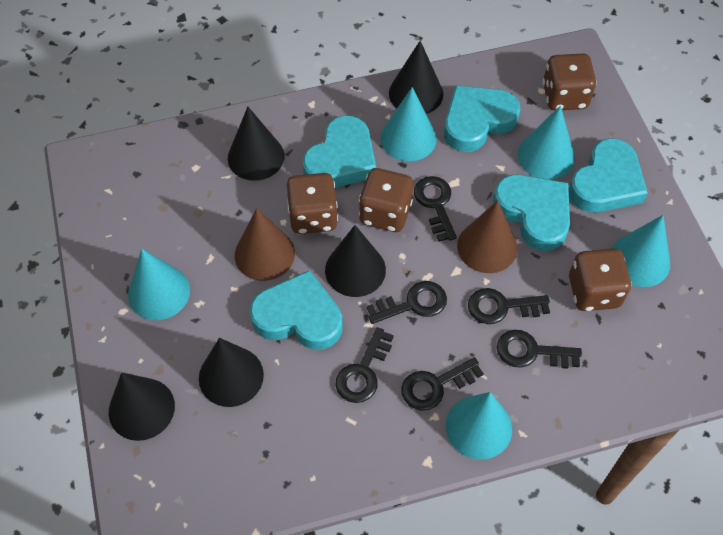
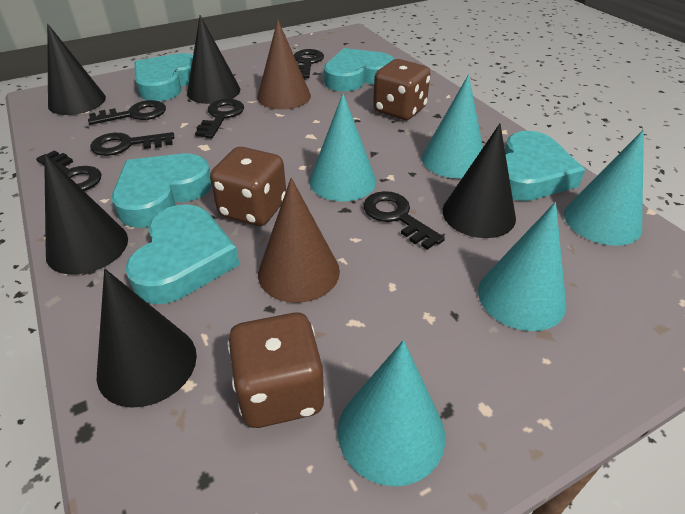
brown dice: 4 -> 3

